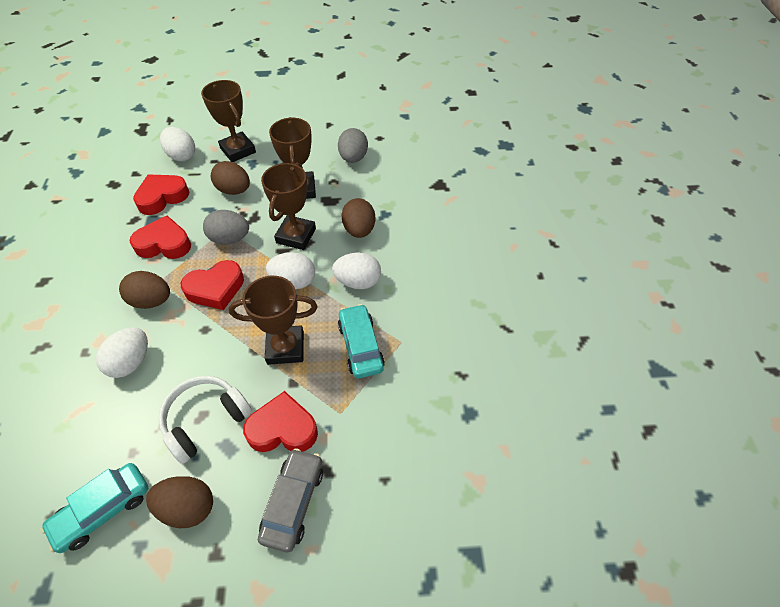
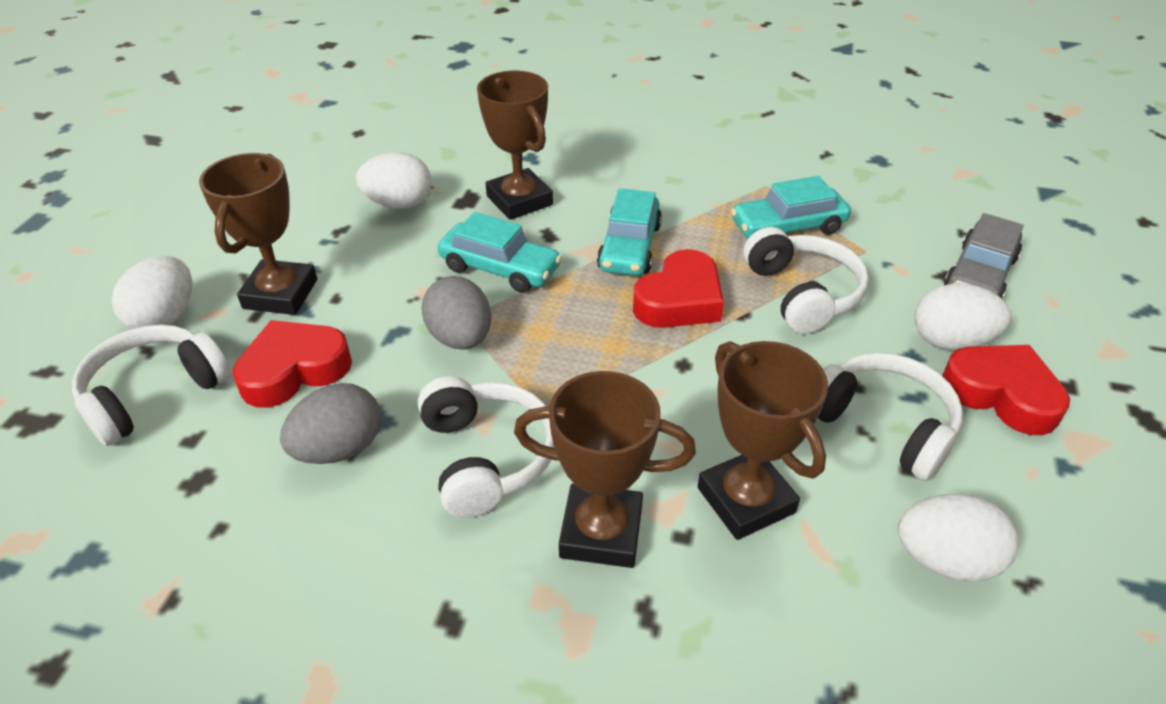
brown egg: 4 -> 0
red heart: 4 -> 3
turquoise car: 2 -> 3
white headphones: 1 -> 4

